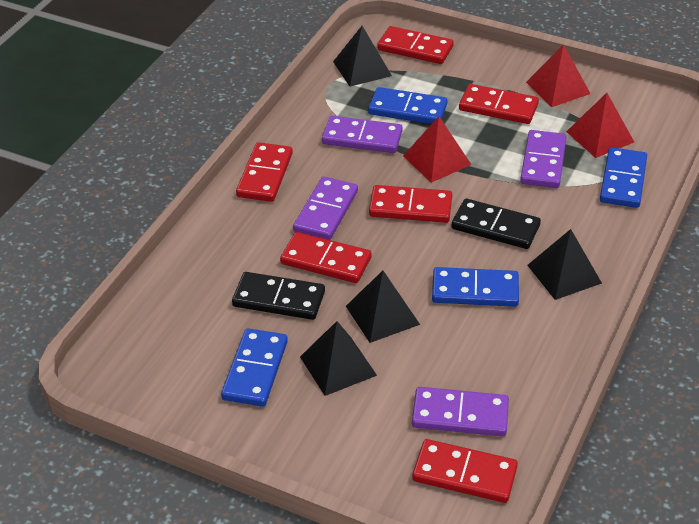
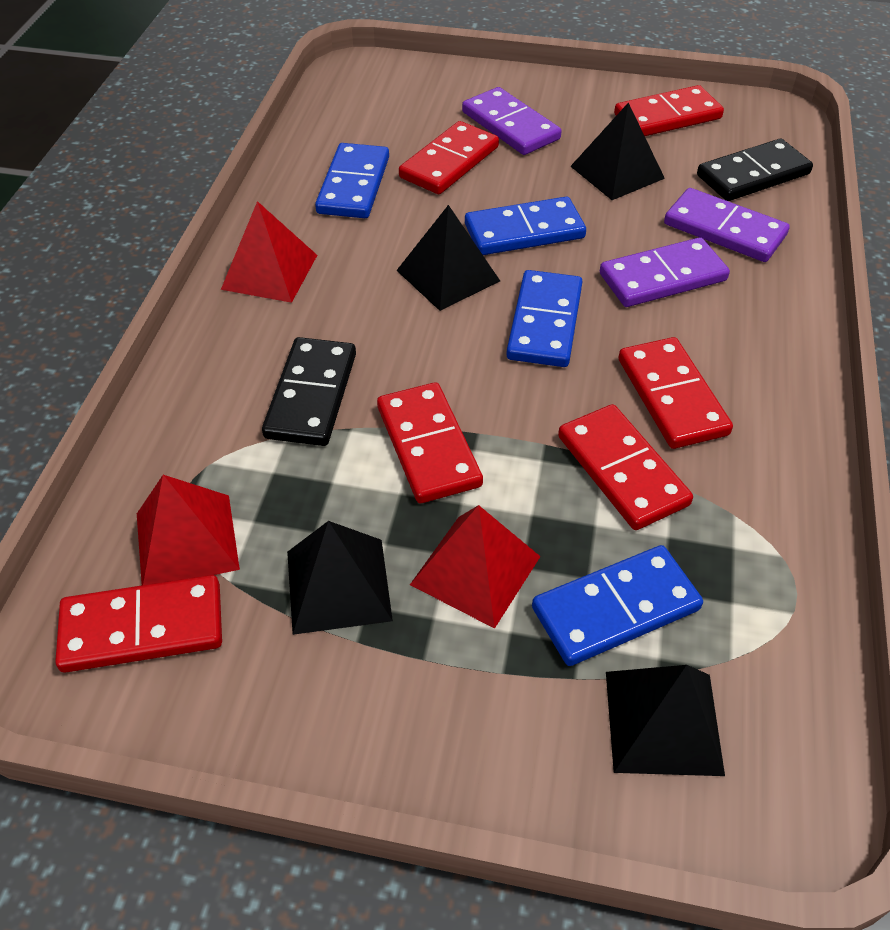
purple domino: 4 -> 3

